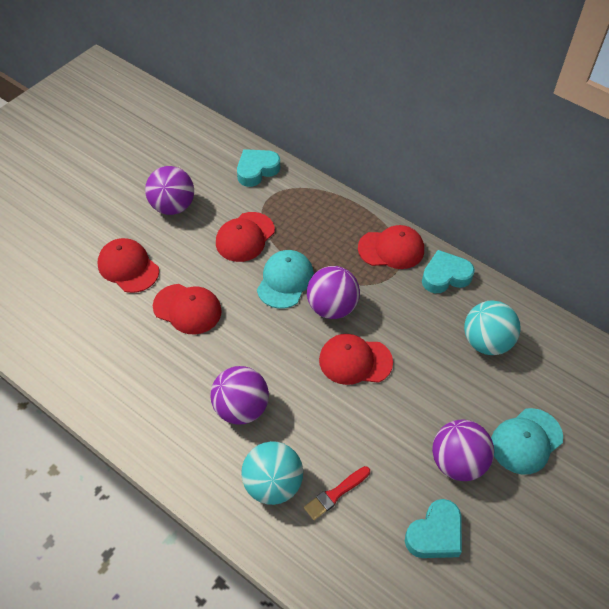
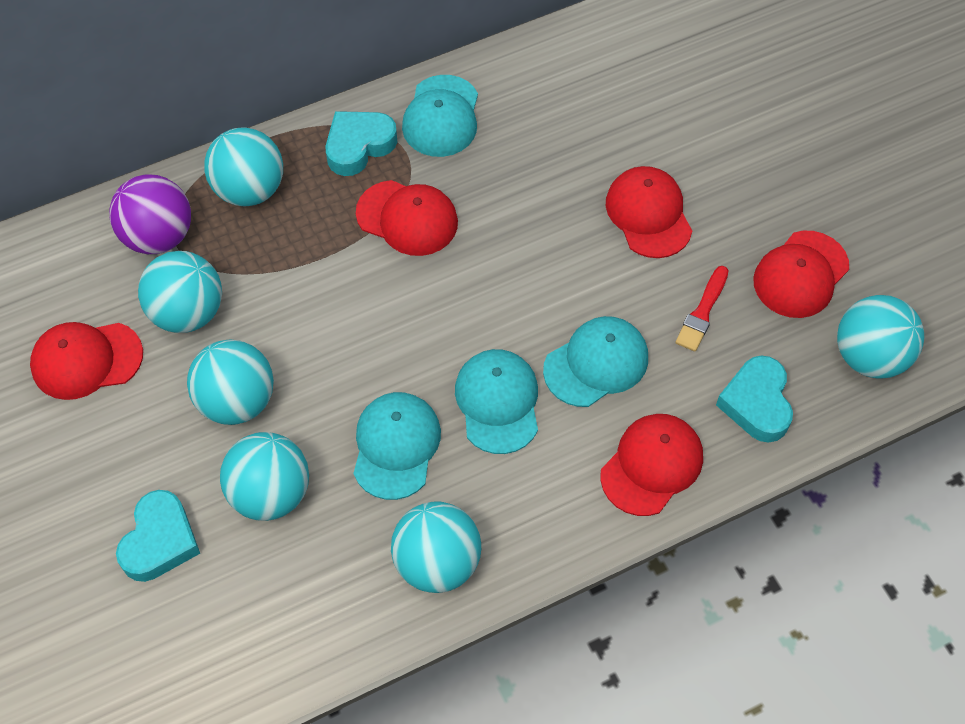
purple ball: 4 -> 1
turquoise ball: 2 -> 6
turquoise cap: 2 -> 4

